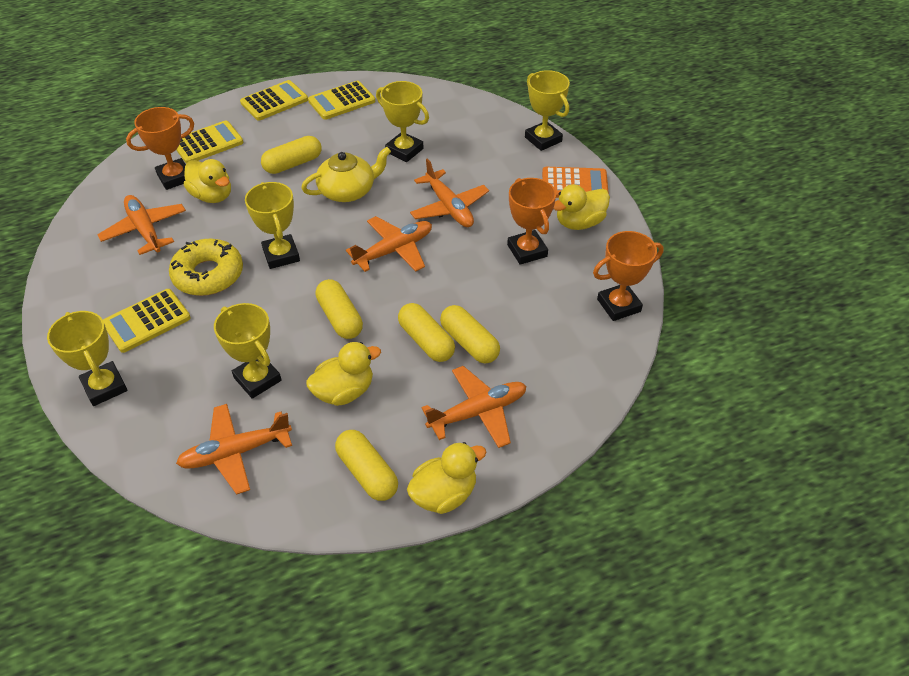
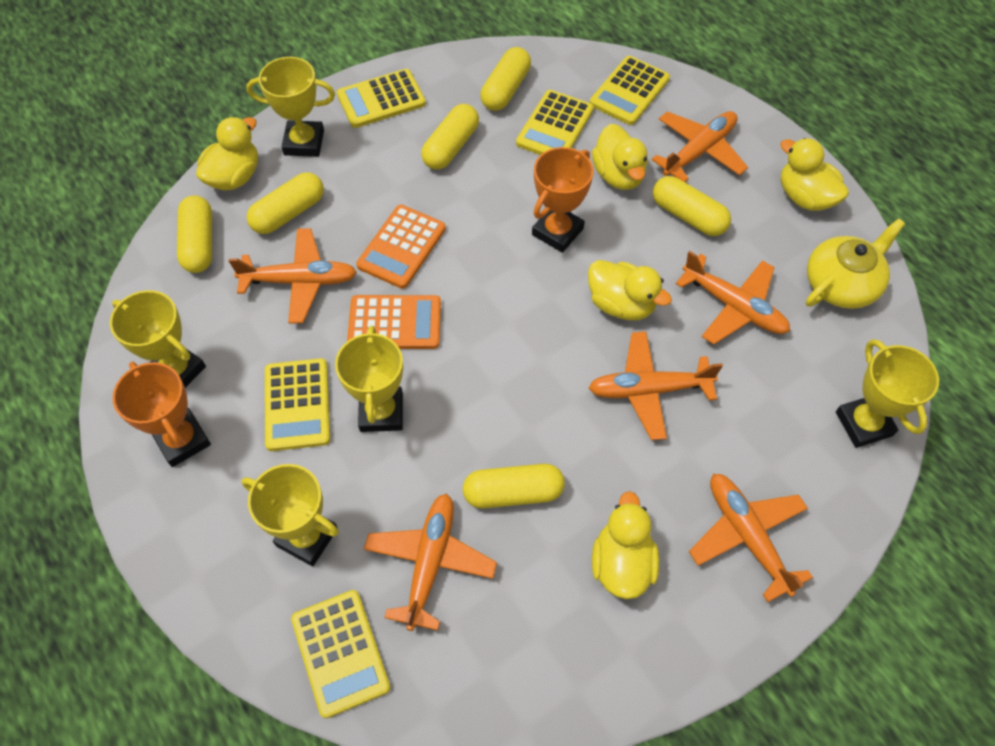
orange calculator: 1 -> 2
orange plane: 5 -> 6
orange trophy: 3 -> 2
yellow calculator: 4 -> 5
yellow capsule: 5 -> 6
yellow donut: 1 -> 0
yellow duck: 4 -> 5

